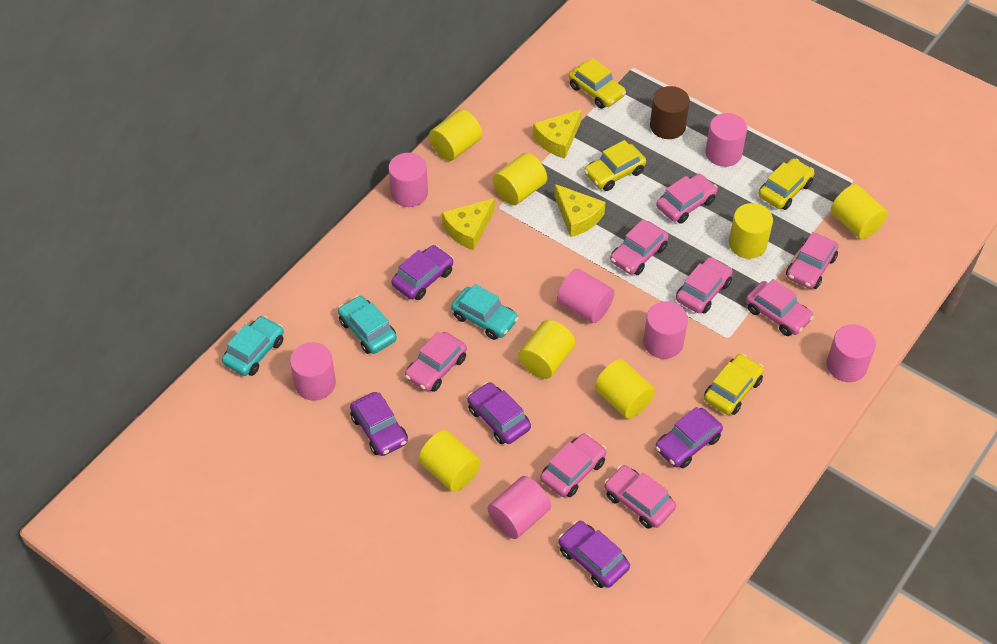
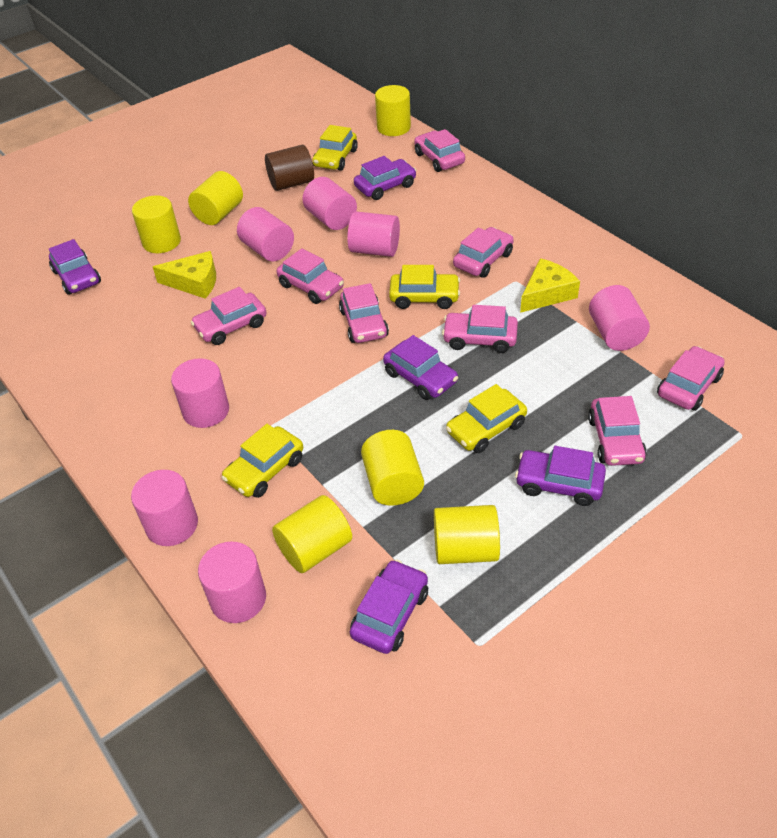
turquoise car: 3 -> 0
yellow cheese: 3 -> 2
yellow cylinder: 7 -> 6

